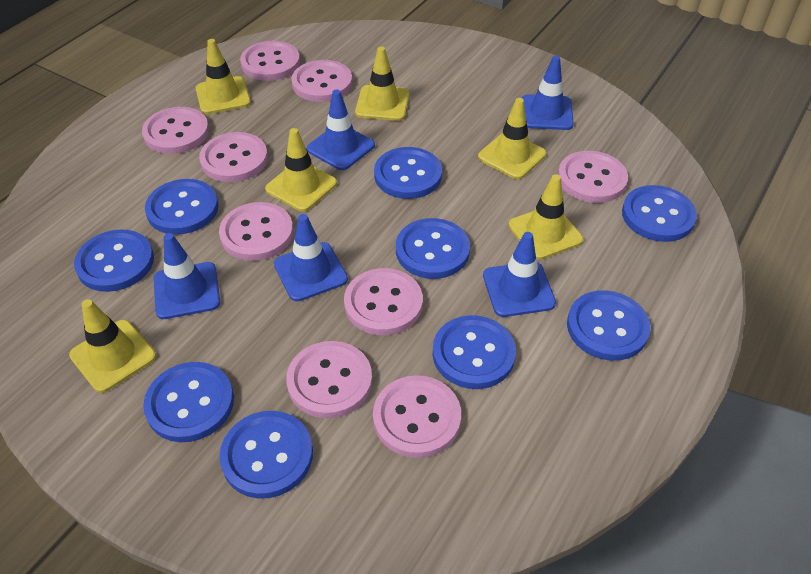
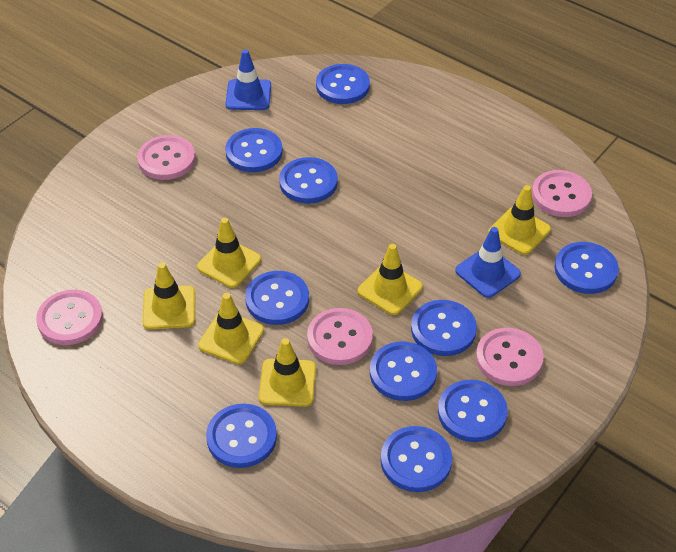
blue button: 9 -> 10
blue traffic cone: 5 -> 2
pink button: 9 -> 5

